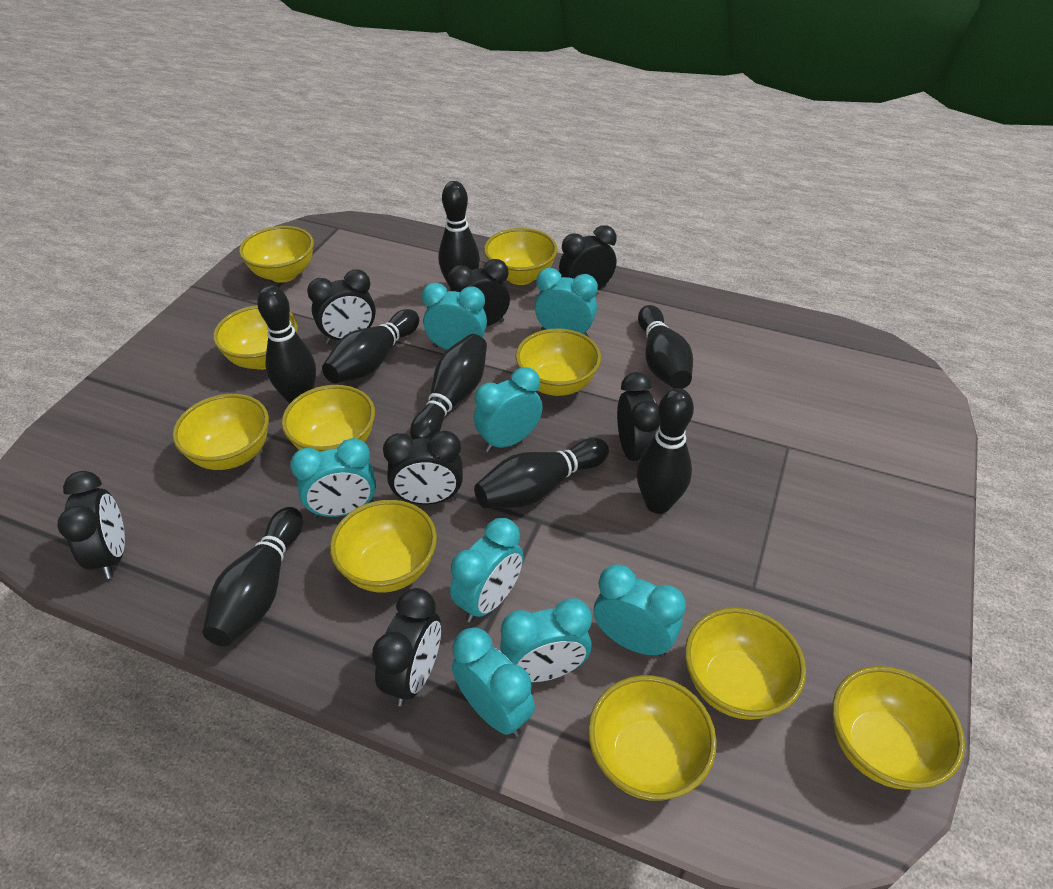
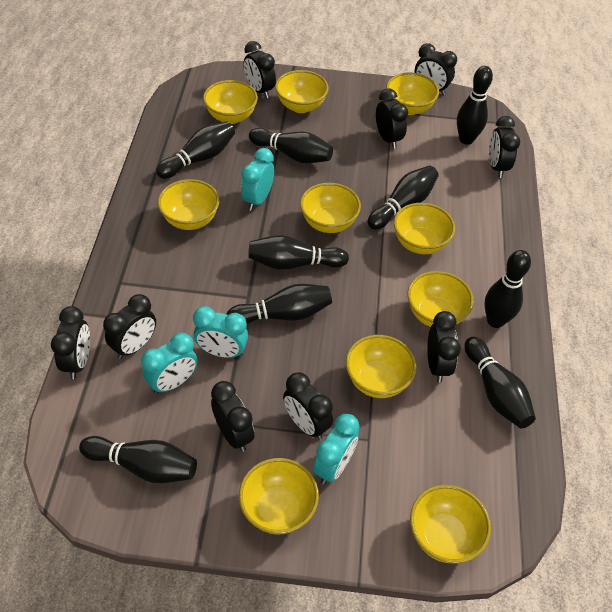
black bowling pin: 8 -> 9
black clock: 7 -> 9
turquoise clock: 8 -> 4

